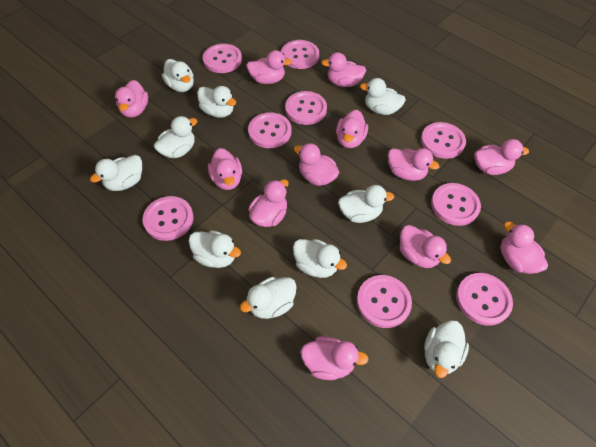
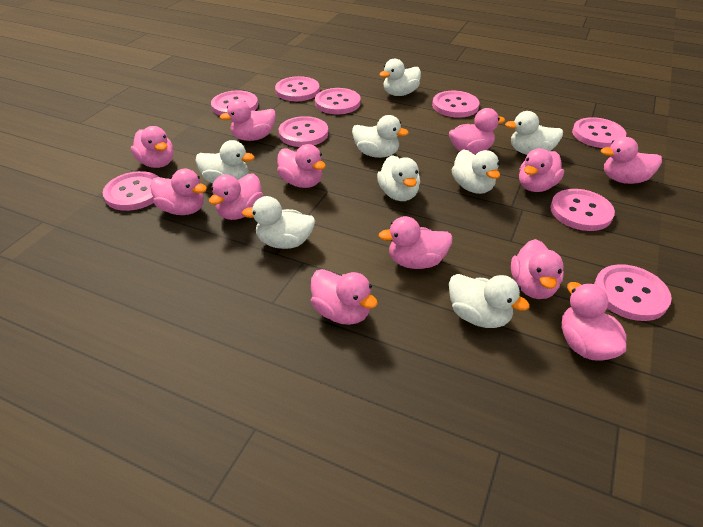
white duck: 10 -> 8

